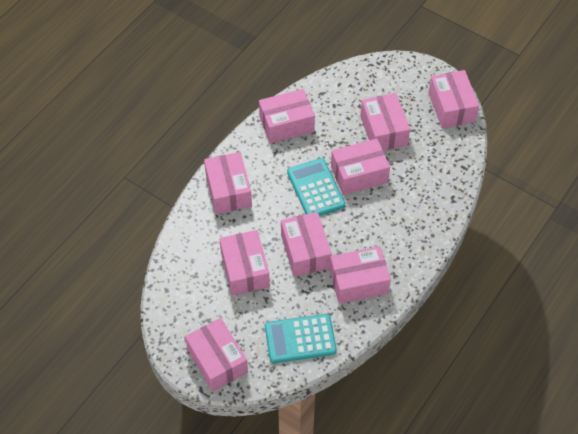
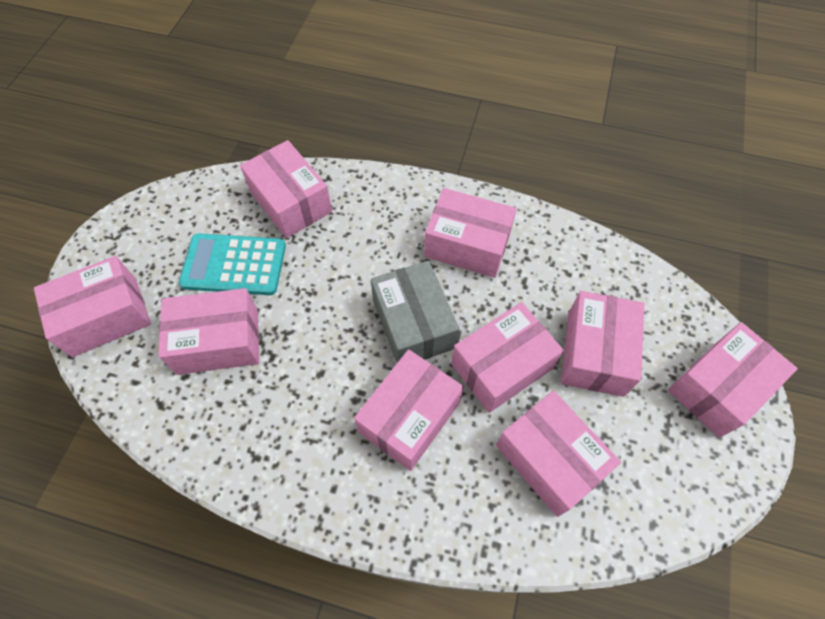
grey box: 0 -> 1
turquoise calculator: 2 -> 1

